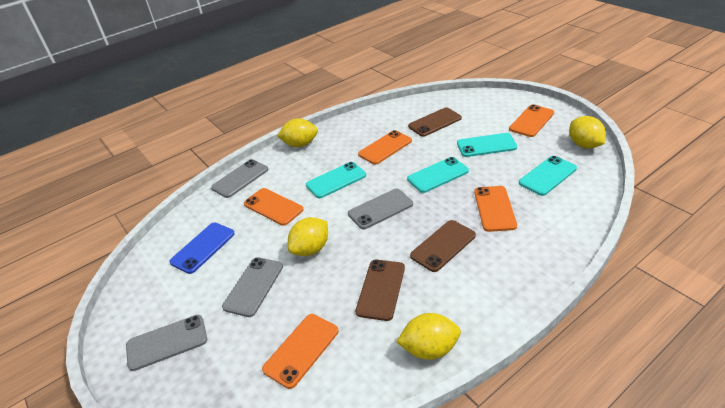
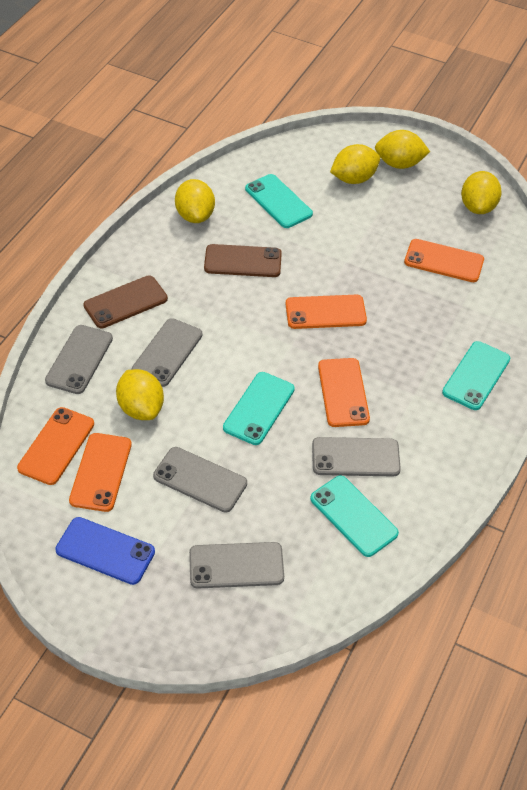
brown phone: 3 -> 2
grey phone: 4 -> 5
yellow lemon: 4 -> 5

